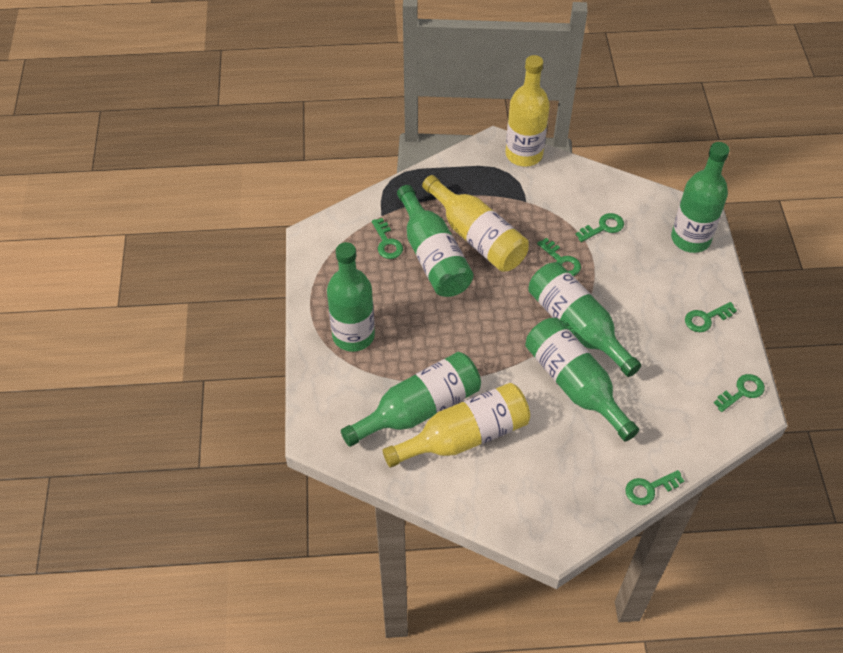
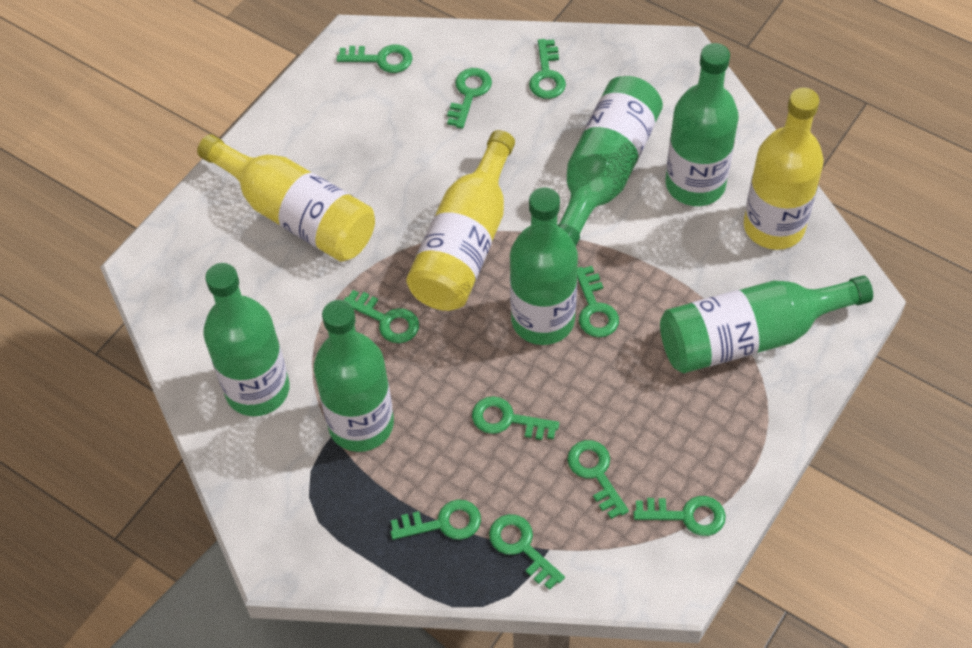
green key: 6 -> 10

